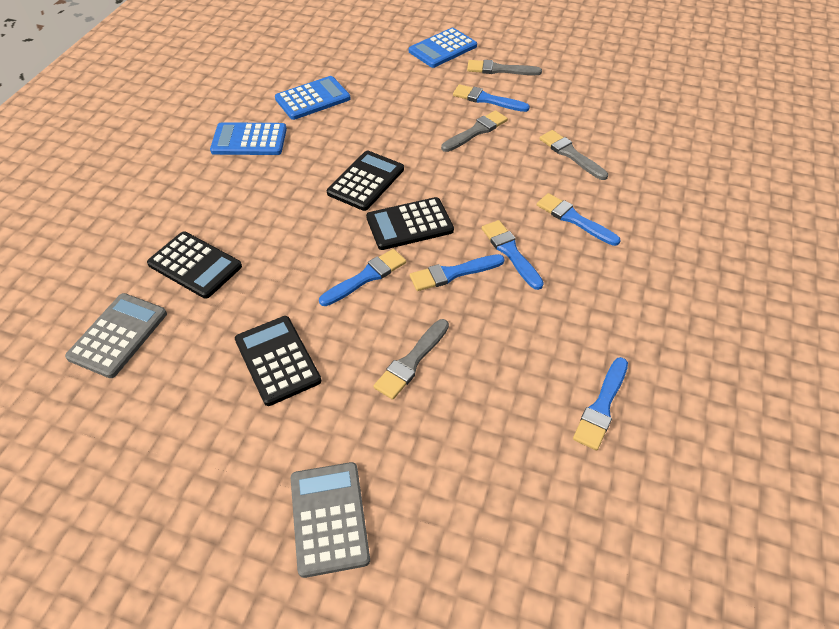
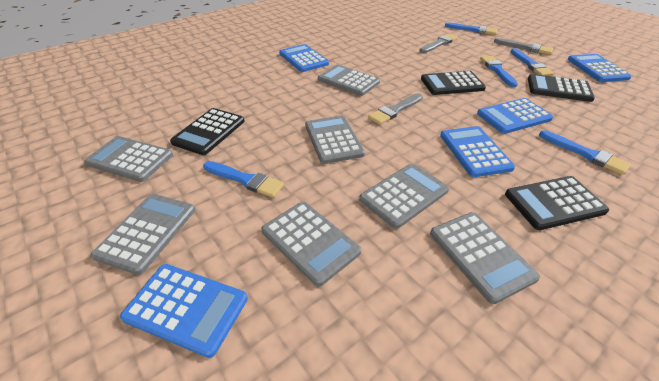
blue brush: 6 -> 5
blue calculator: 3 -> 5
grey brush: 4 -> 3
grey calculator: 2 -> 7

